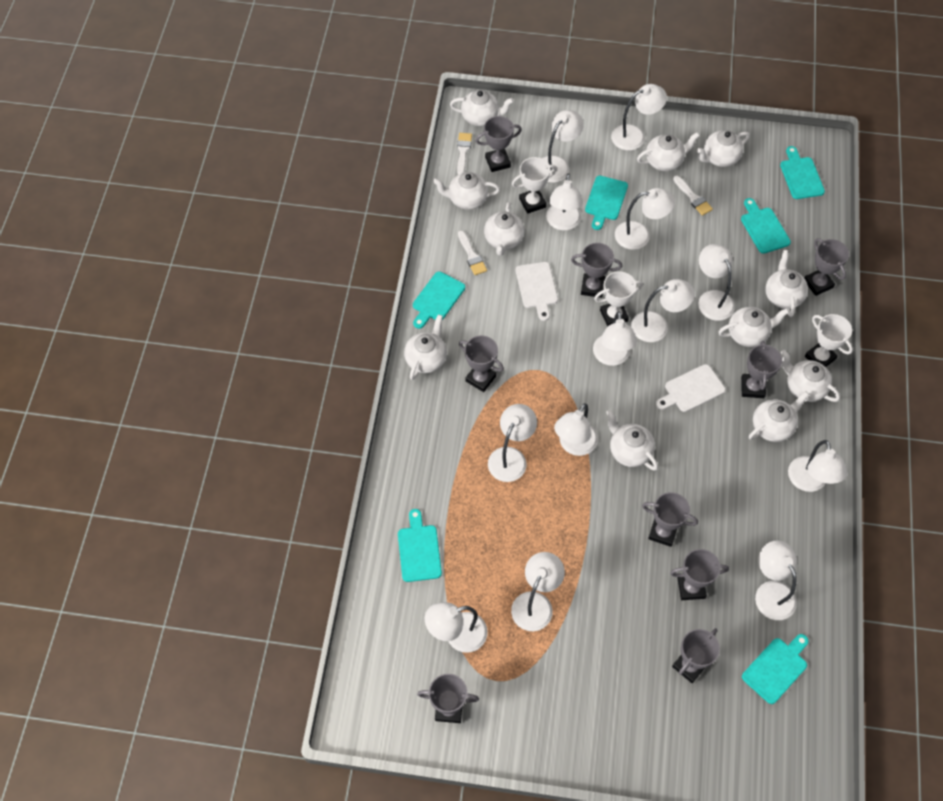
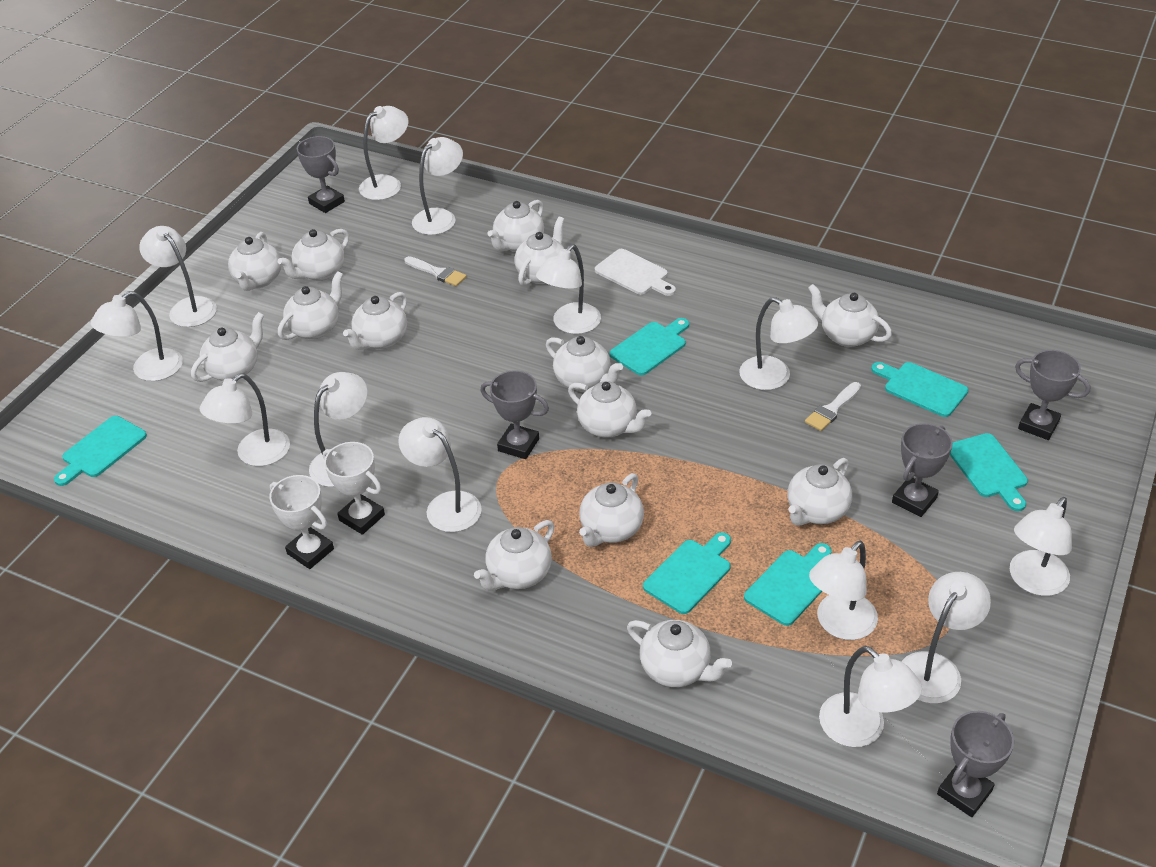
grey trophy: 9 -> 5
white brush: 3 -> 2
white cutting board: 2 -> 1
white teapot: 11 -> 14
white trophy: 3 -> 2

